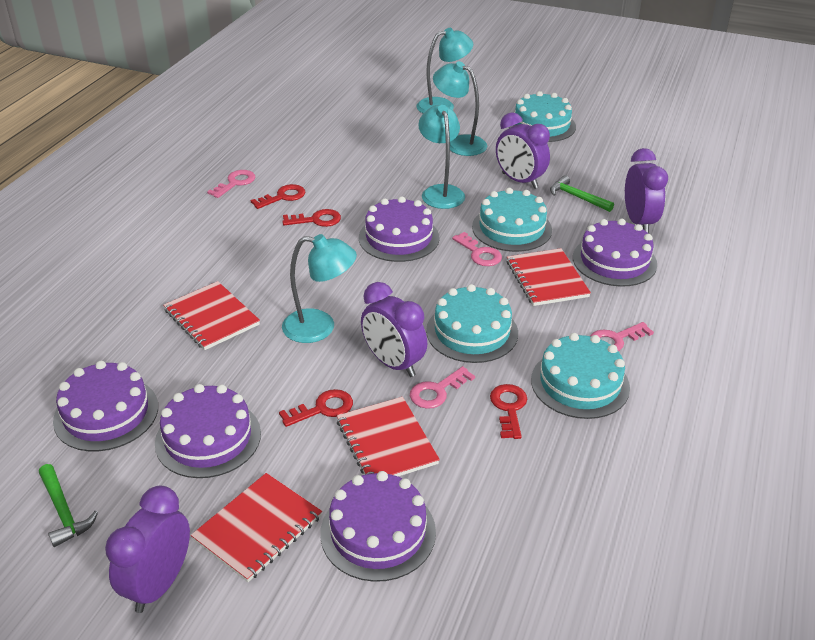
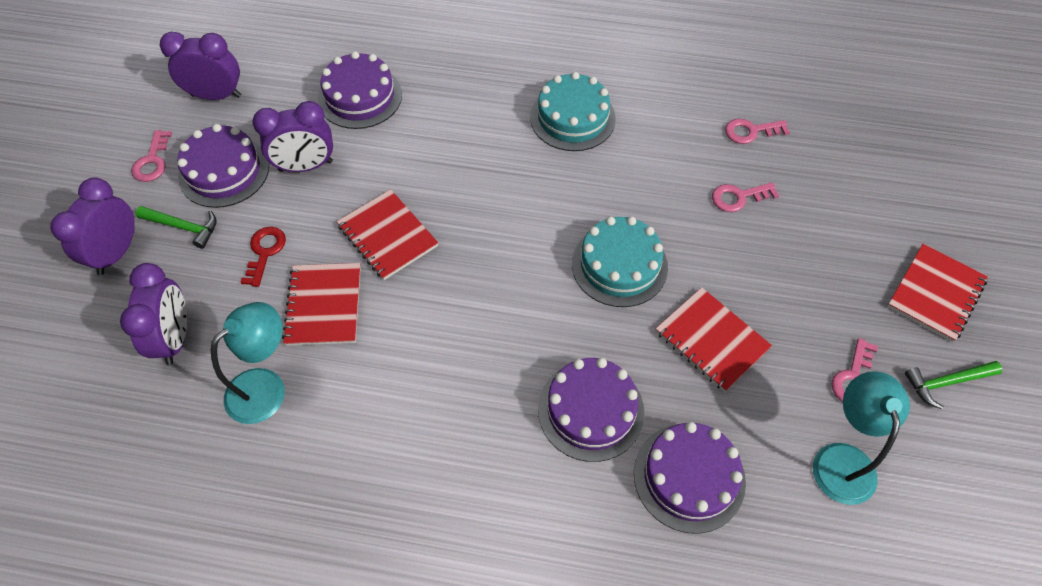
purple cake: 5 -> 4
red key: 4 -> 1
turquoise cake: 4 -> 2
turquoise lamp: 4 -> 2

